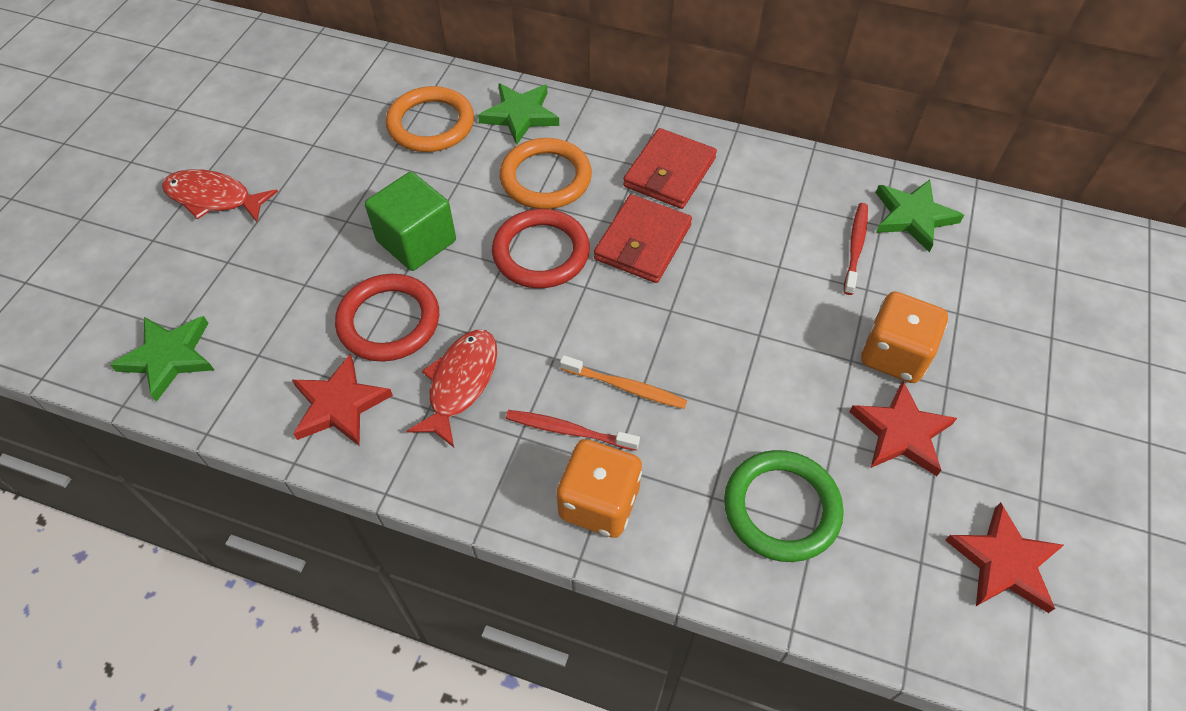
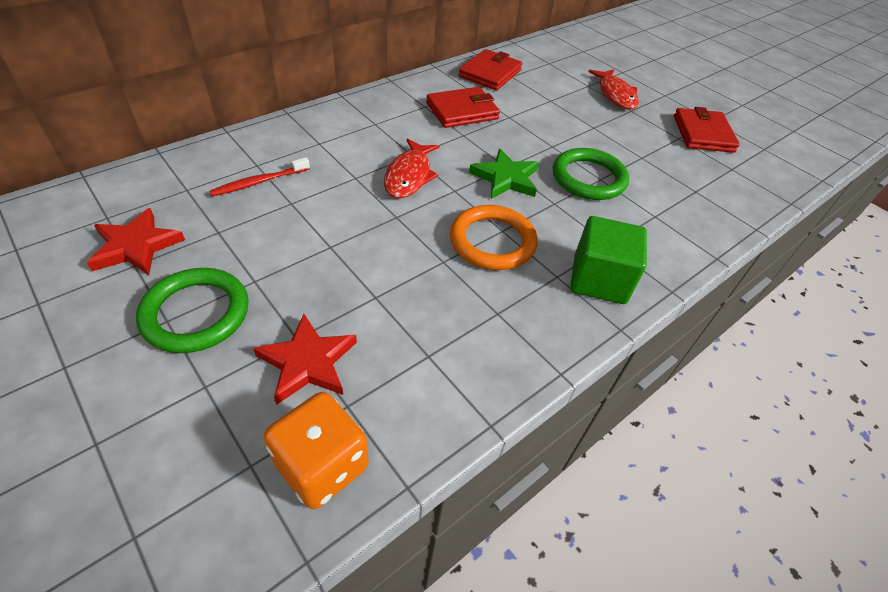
green ring: 1 -> 2
green star: 3 -> 1
orange dice: 2 -> 1
orange ring: 2 -> 1
orange toothbrush: 1 -> 0
red ring: 2 -> 0
red star: 3 -> 2
red toothbrush: 2 -> 1
red wallet: 2 -> 3

